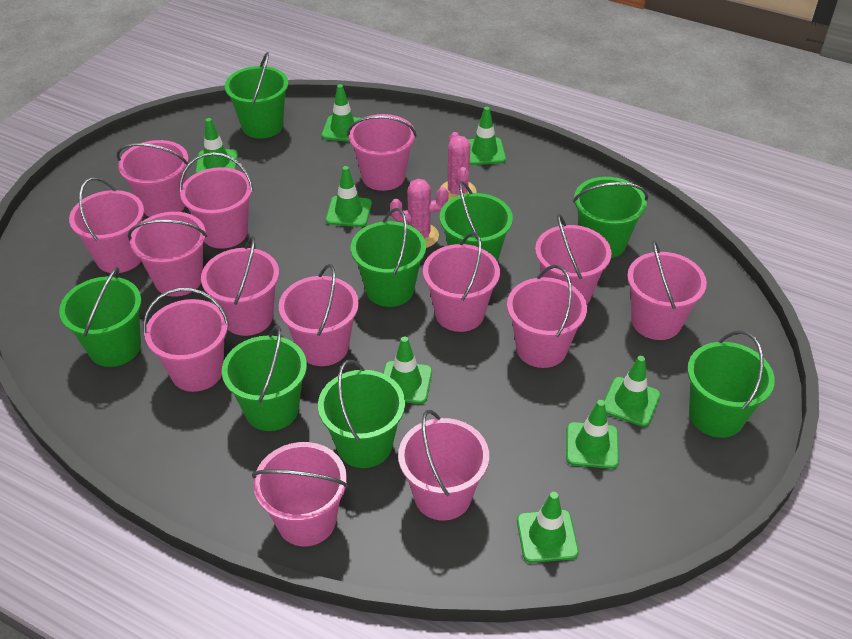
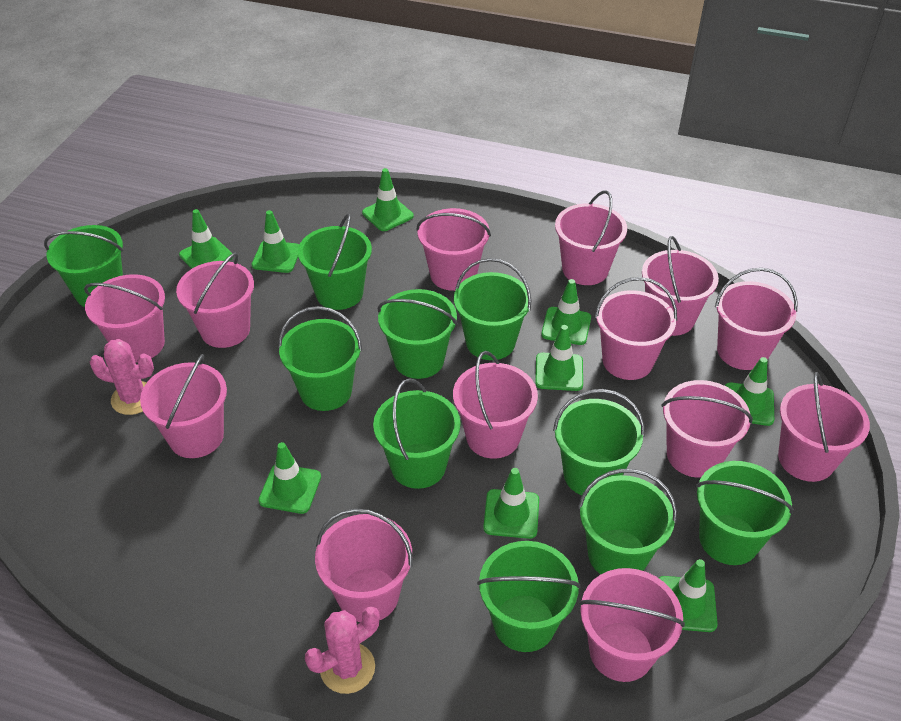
green bucket: 8 -> 10
green traffic cone: 8 -> 9
pink bucket: 14 -> 13

